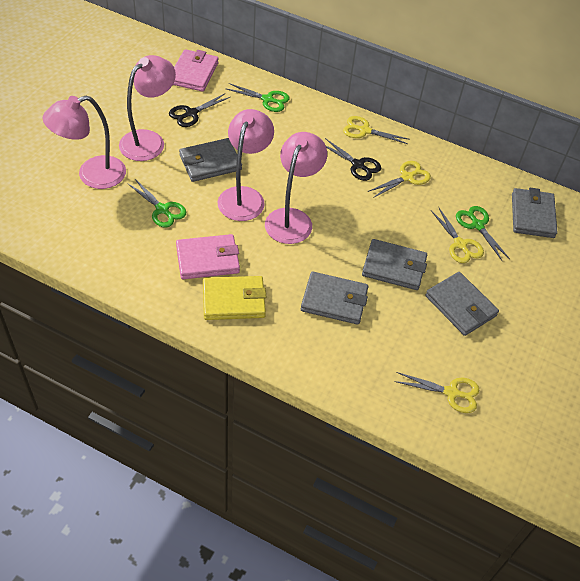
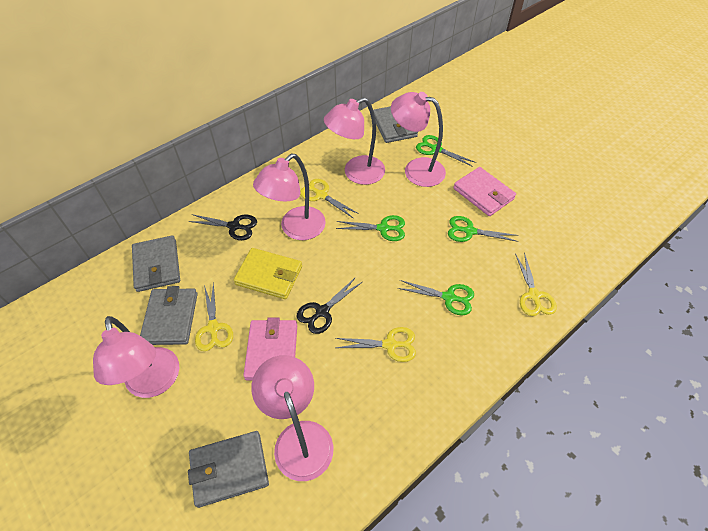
green scissors: 3 -> 4
grey wallet: 5 -> 4
pink lamp: 4 -> 5

